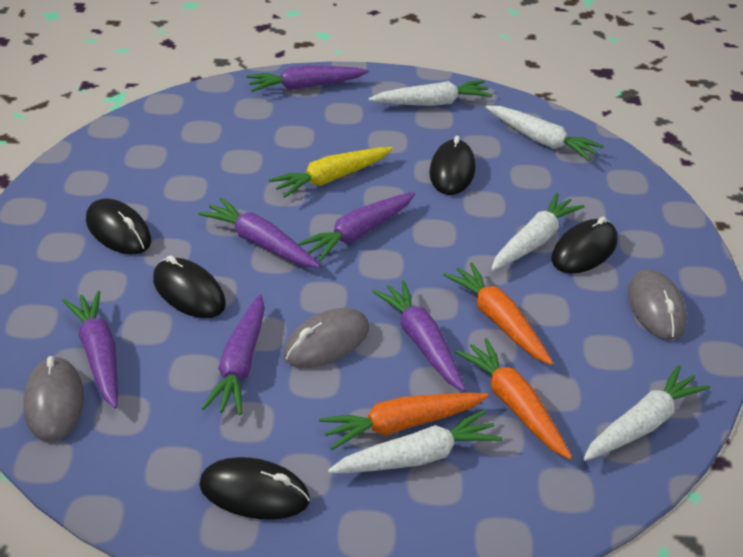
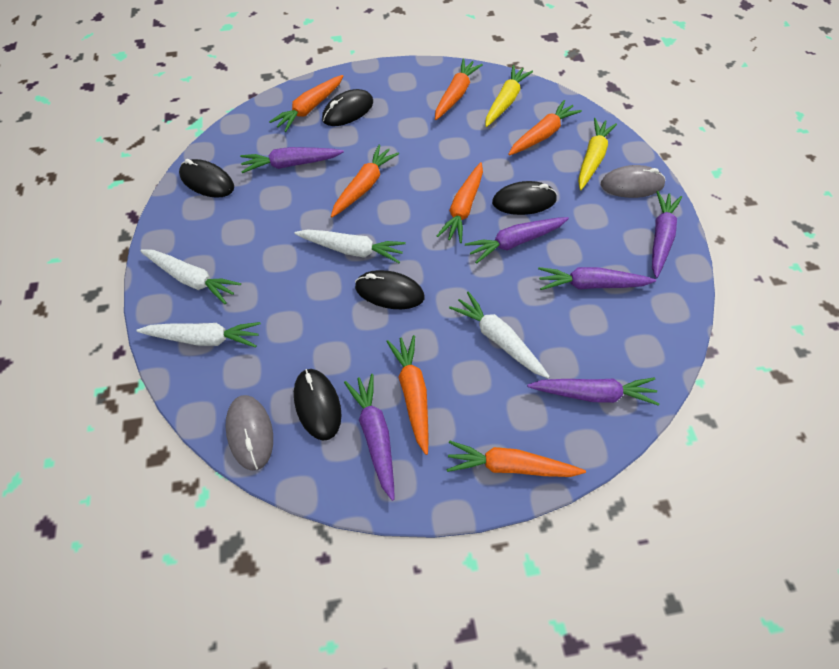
grey mouse: 3 -> 2
orange carrot: 3 -> 7
white carrot: 5 -> 4
yellow carrot: 1 -> 2

